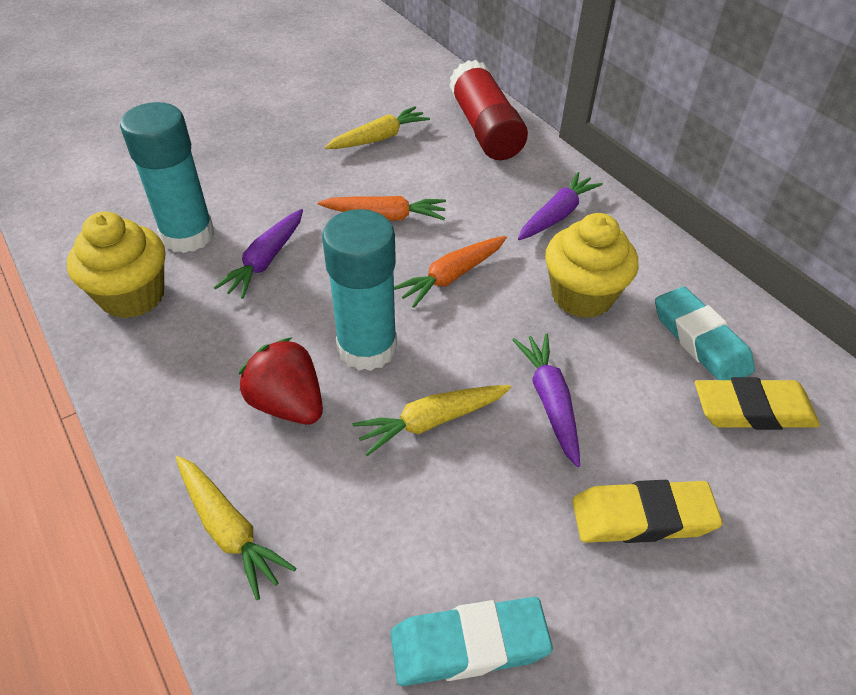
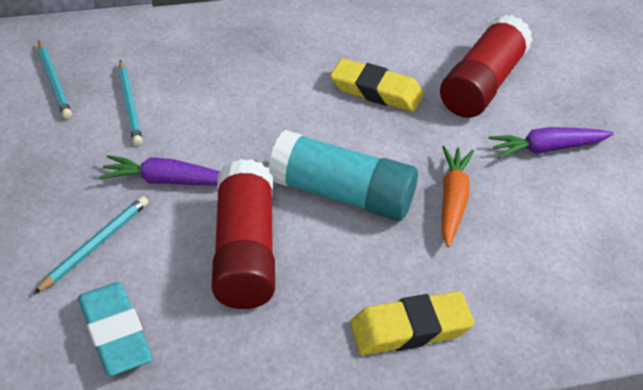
orange carrot: 2 -> 1
purple carrot: 3 -> 2
red glue stick: 1 -> 2
red strawberry: 1 -> 0
turquoise eraser: 2 -> 1
turquoise glue stick: 2 -> 1
turquoise pencil: 0 -> 3
yellow carrot: 3 -> 0
yellow cupcake: 2 -> 0

